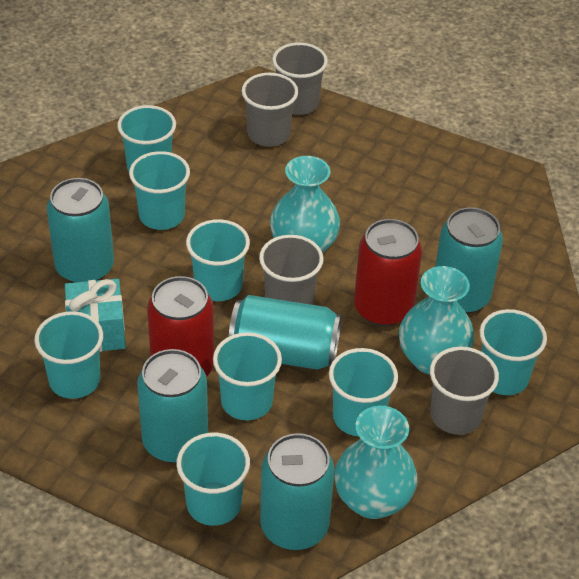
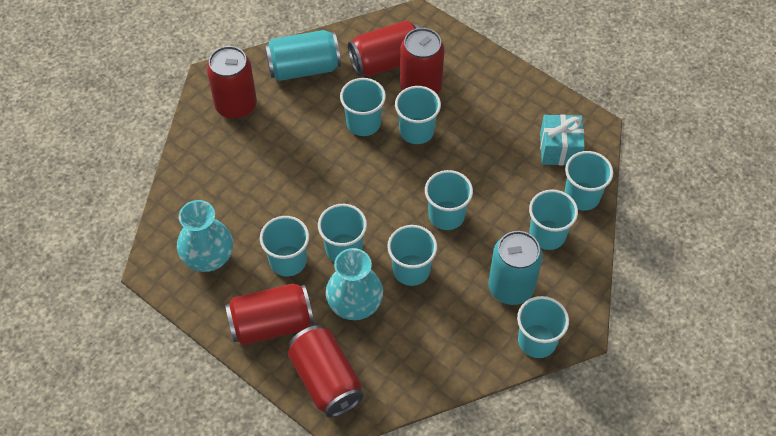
grey cup: 4 -> 0
red can: 2 -> 5
turquoise can: 5 -> 2
turquoise cup: 8 -> 9
turquoise vase: 3 -> 2

